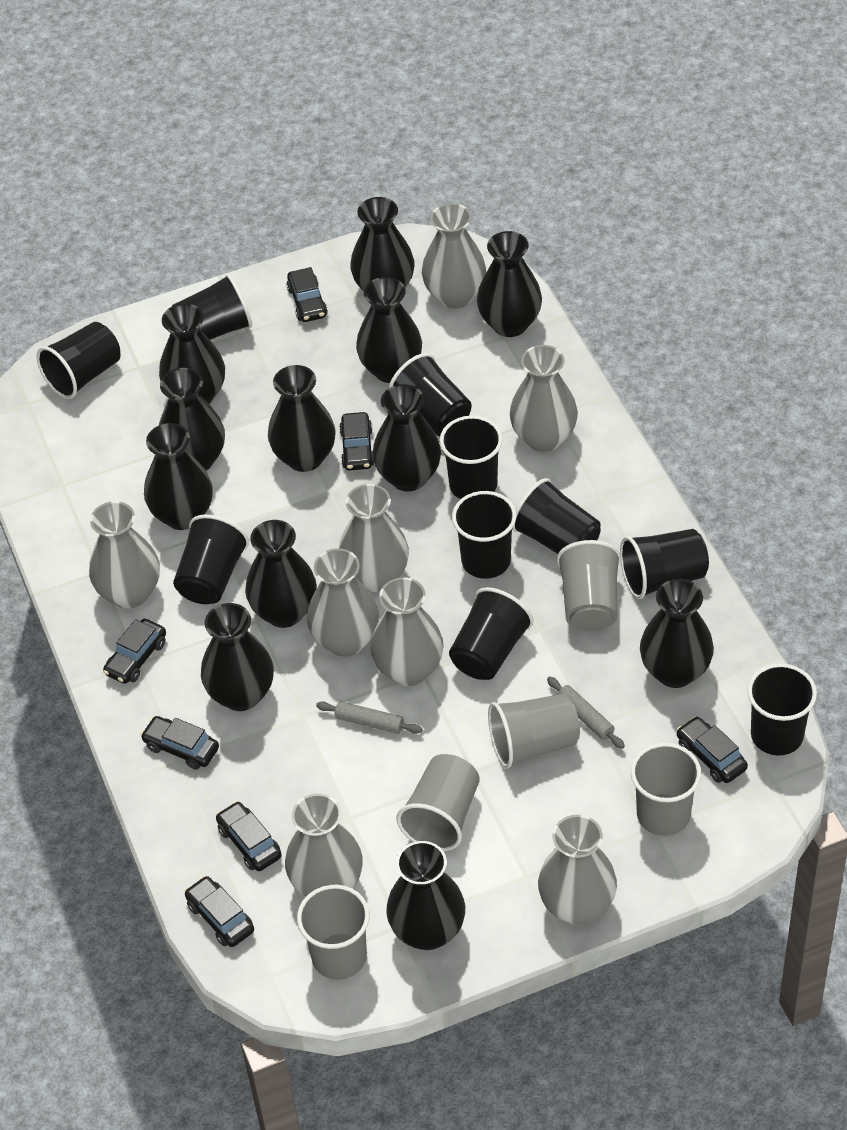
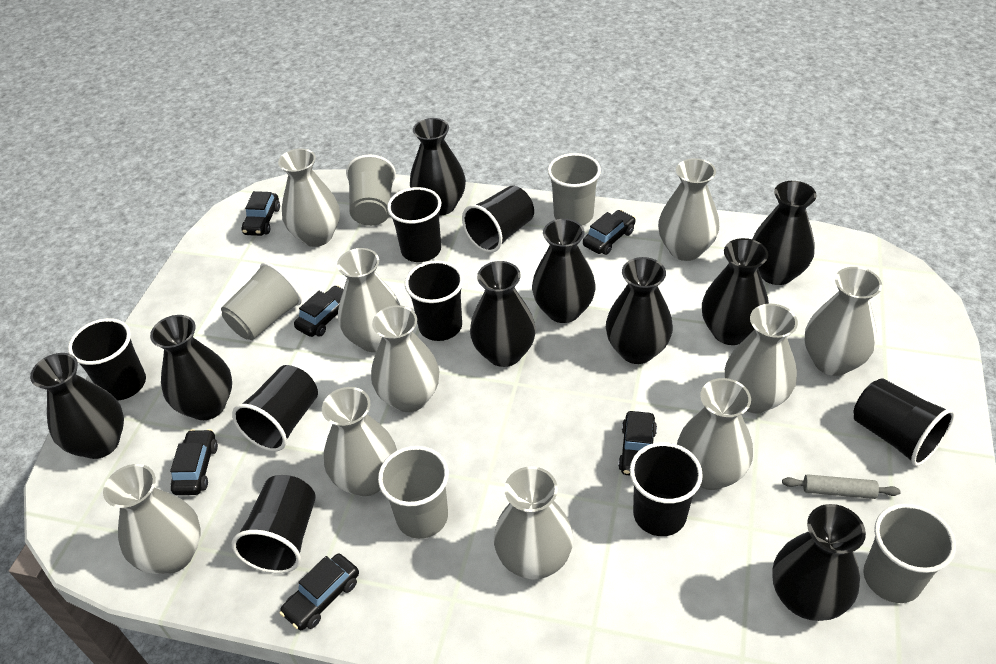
black car: 7 -> 6
black cup: 10 -> 8
black vase: 12 -> 9
grey rolling pin: 2 -> 1
grey vase: 8 -> 10

